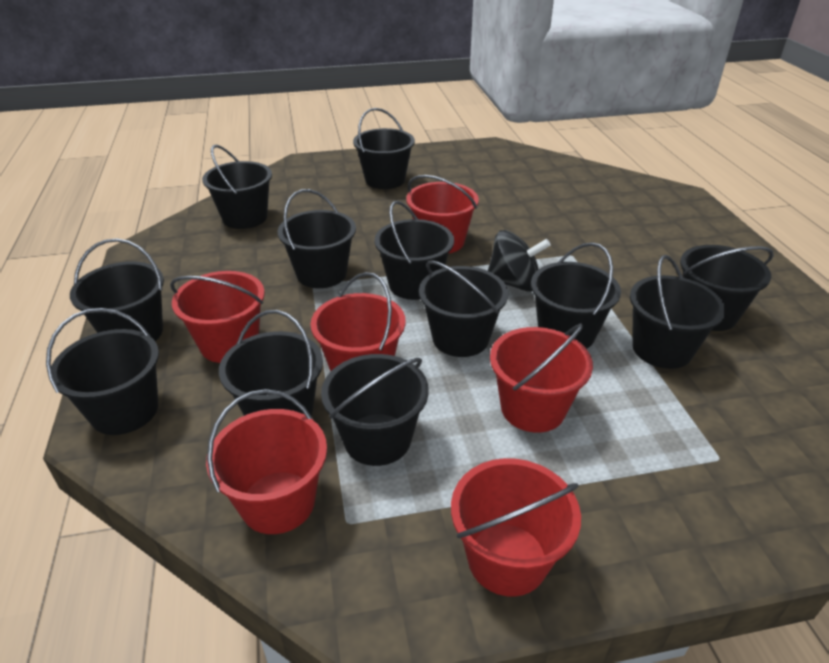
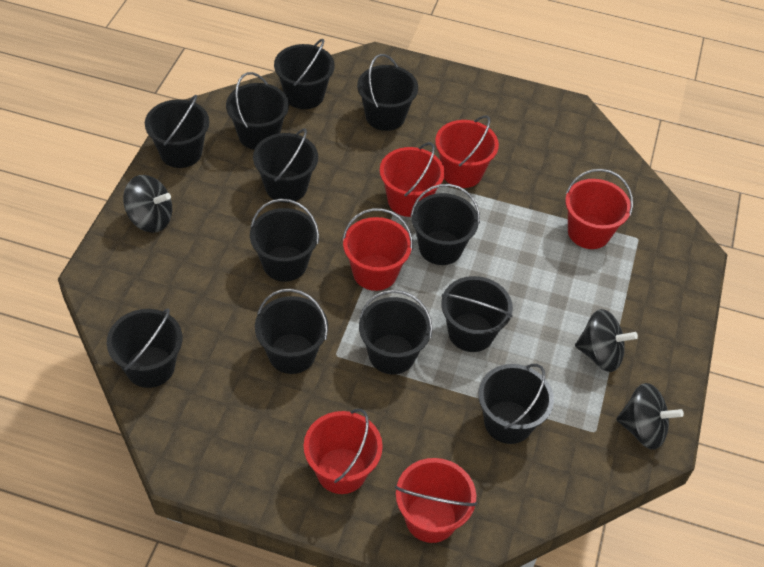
black spinning top: 1 -> 3

